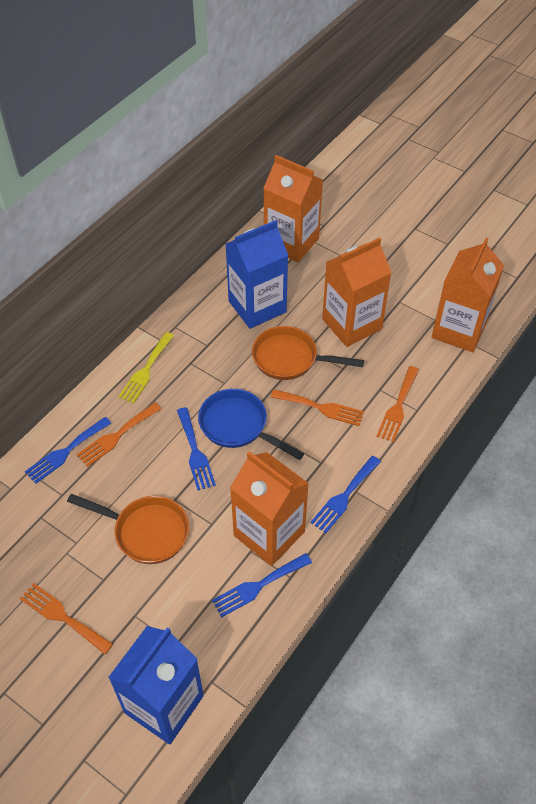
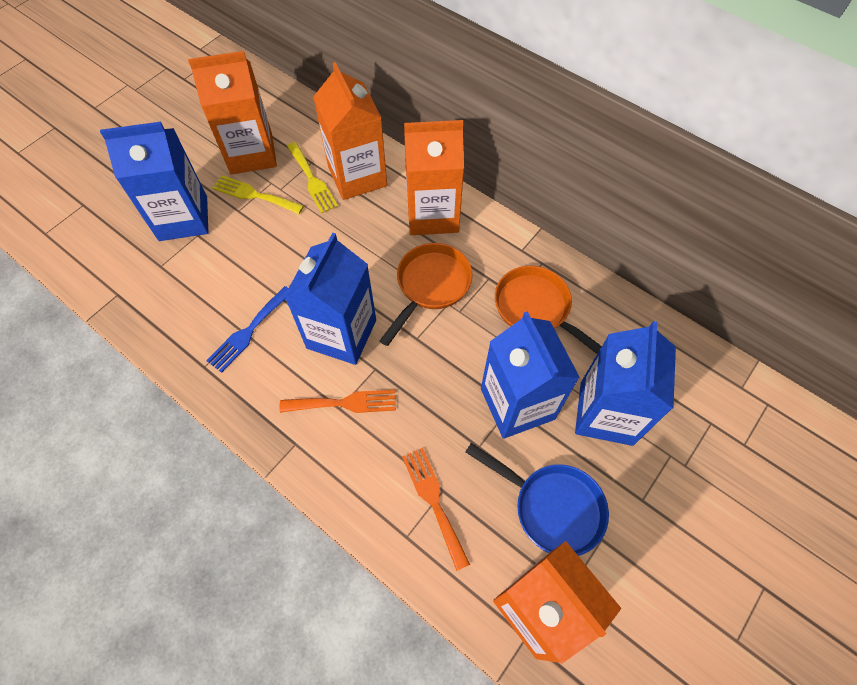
blue carton: 2 -> 4
blue fork: 4 -> 1
orange fork: 4 -> 2
yellow fork: 1 -> 2

